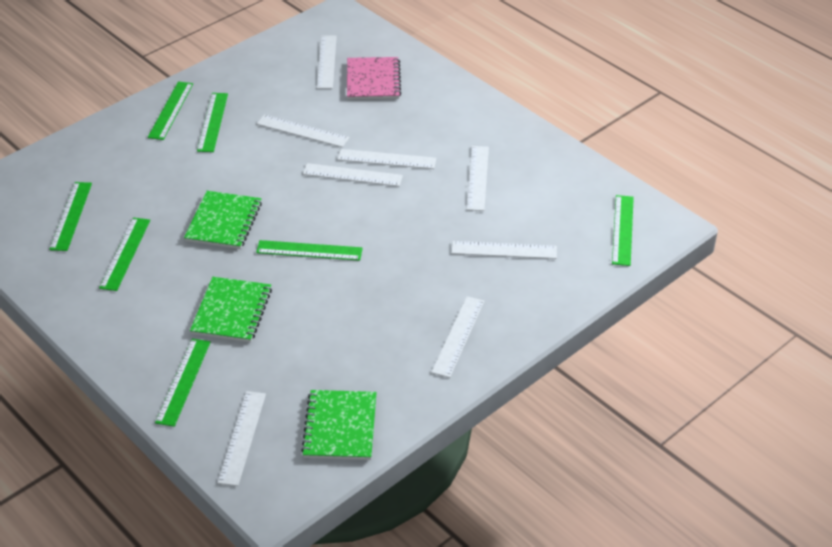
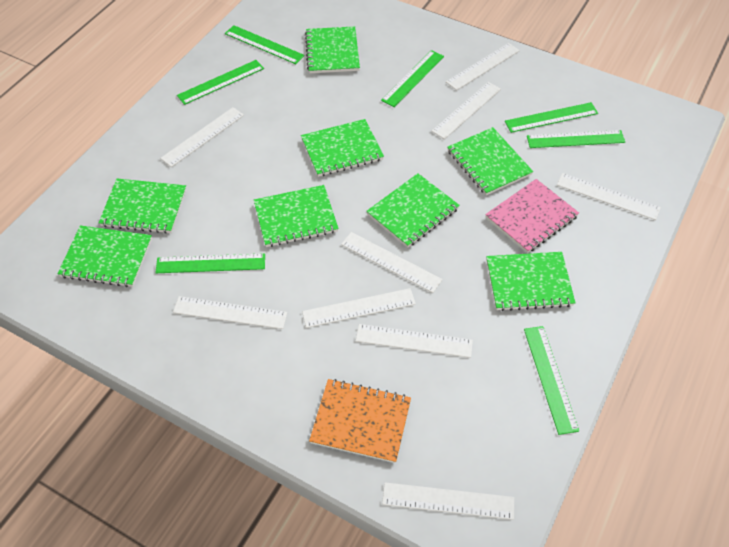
green notebook: 3 -> 8
orange notebook: 0 -> 1
white ruler: 8 -> 9

